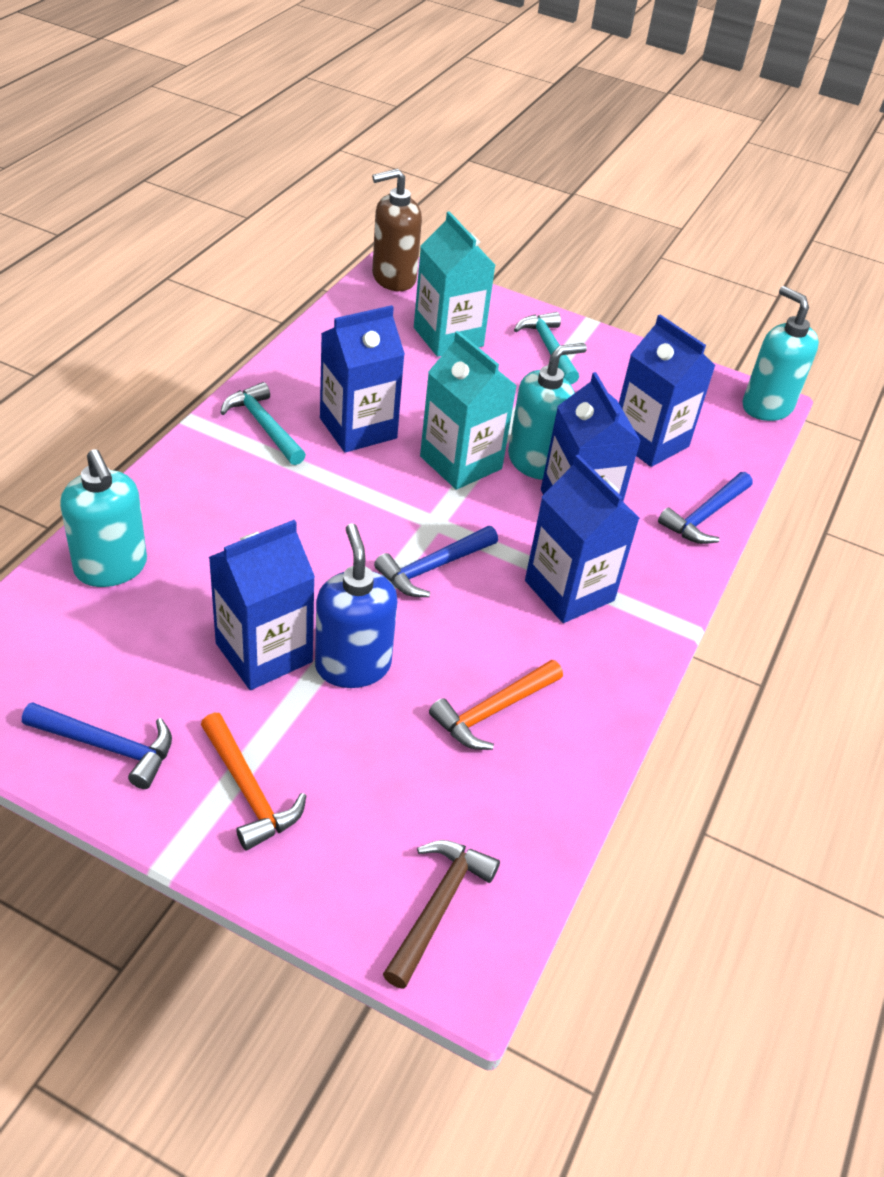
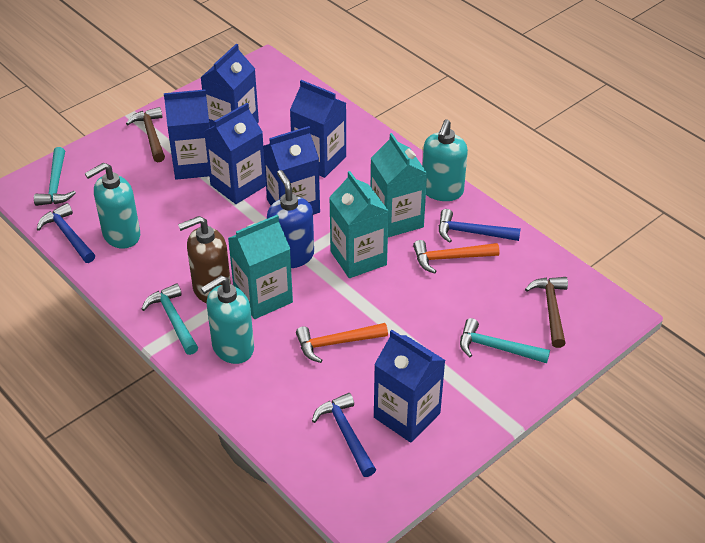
blue carton: 5 -> 6
brown hammer: 1 -> 2
turquoise carton: 2 -> 3
turquoise hammer: 2 -> 3

